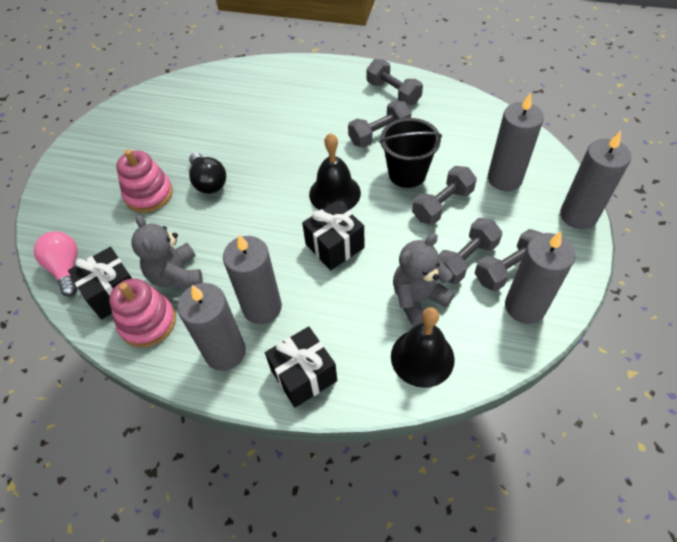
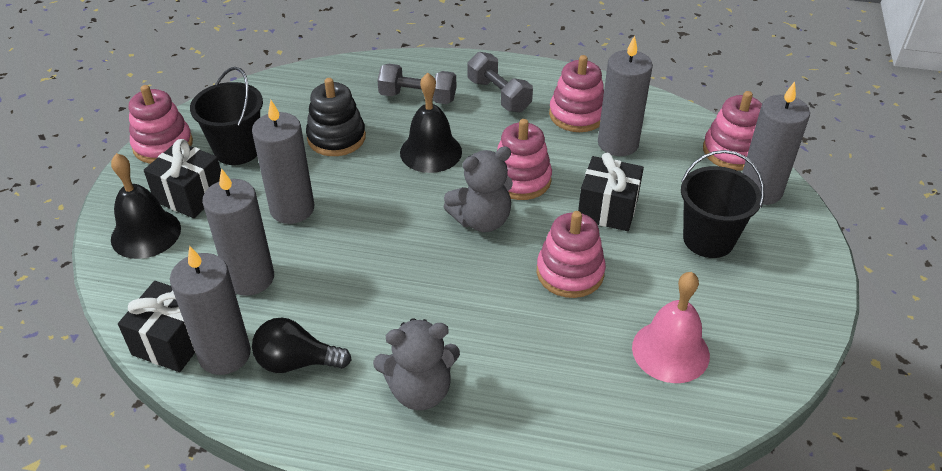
black bucket: 1 -> 2
black stacking toy: 0 -> 1
grey dumbbell: 5 -> 2
pink bell: 0 -> 1
pink light bulb: 1 -> 0
pink stacking toy: 2 -> 5

